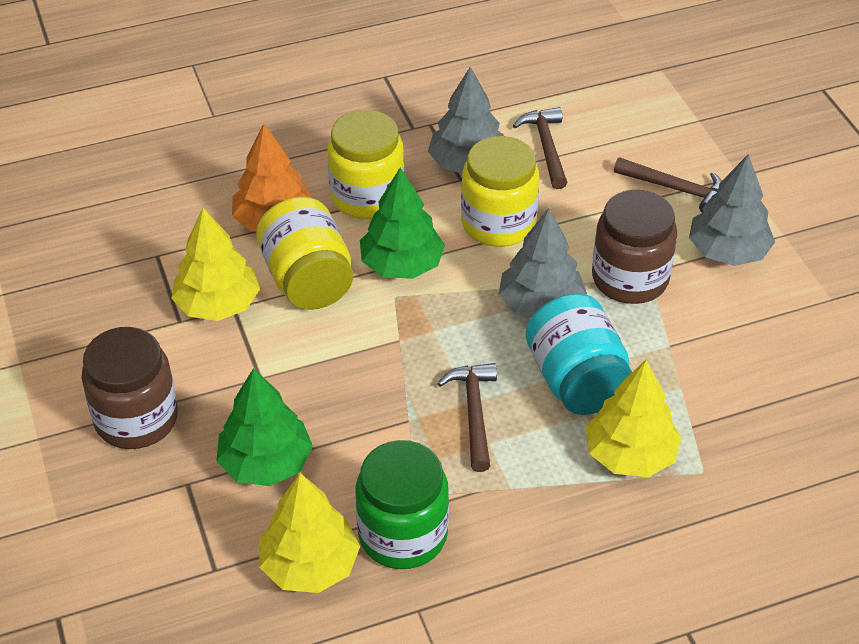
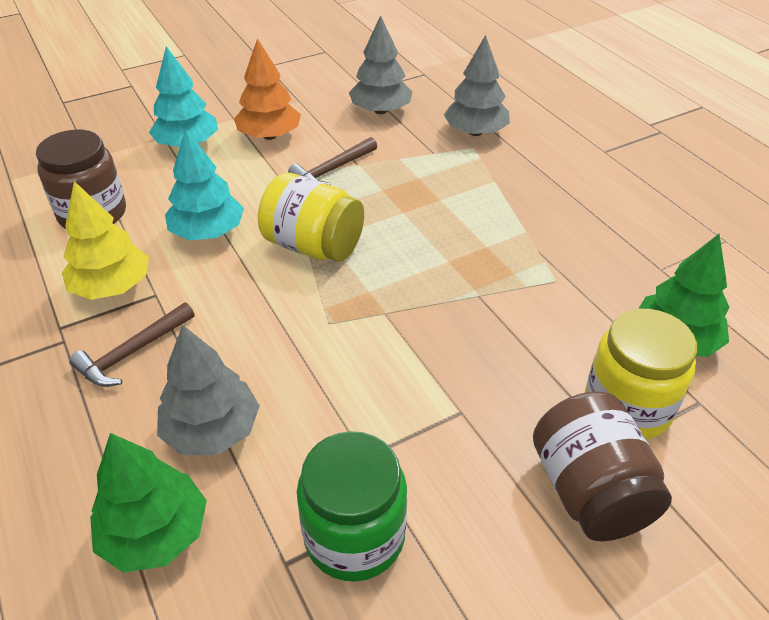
brown hammer: 3 -> 2
turquoise jar: 1 -> 0
turquoise tree: 0 -> 2
yellow jar: 3 -> 2
yellow tree: 3 -> 1

